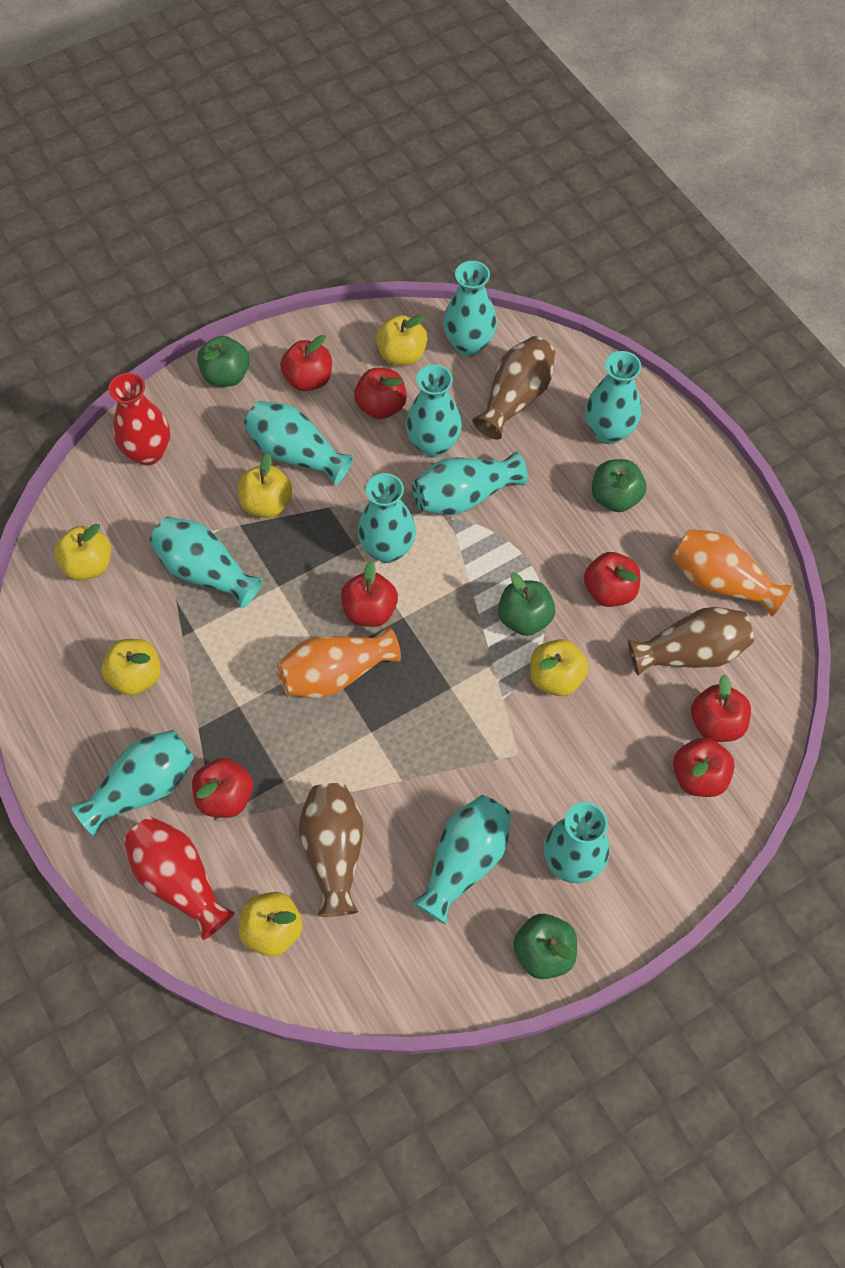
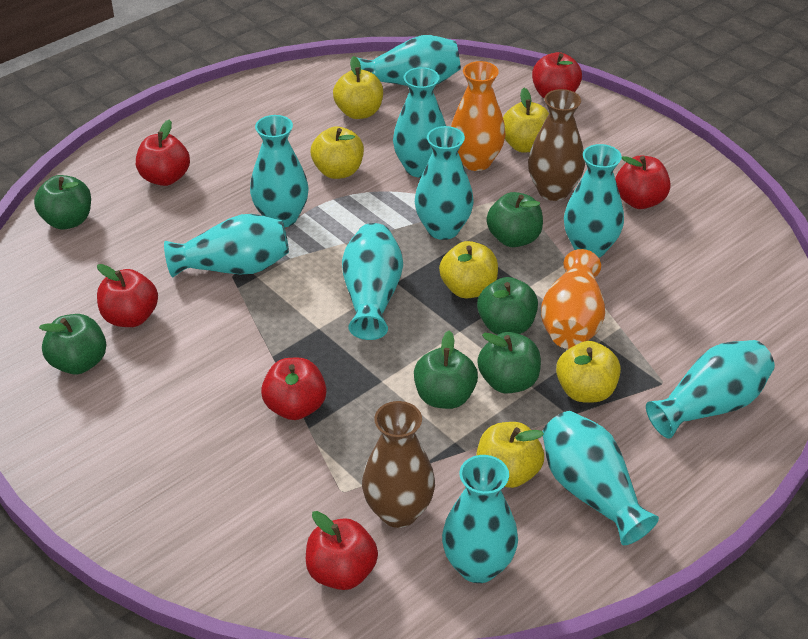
brown vase: 3 -> 2
green apple: 4 -> 6
red apple: 7 -> 6
red vase: 2 -> 0

